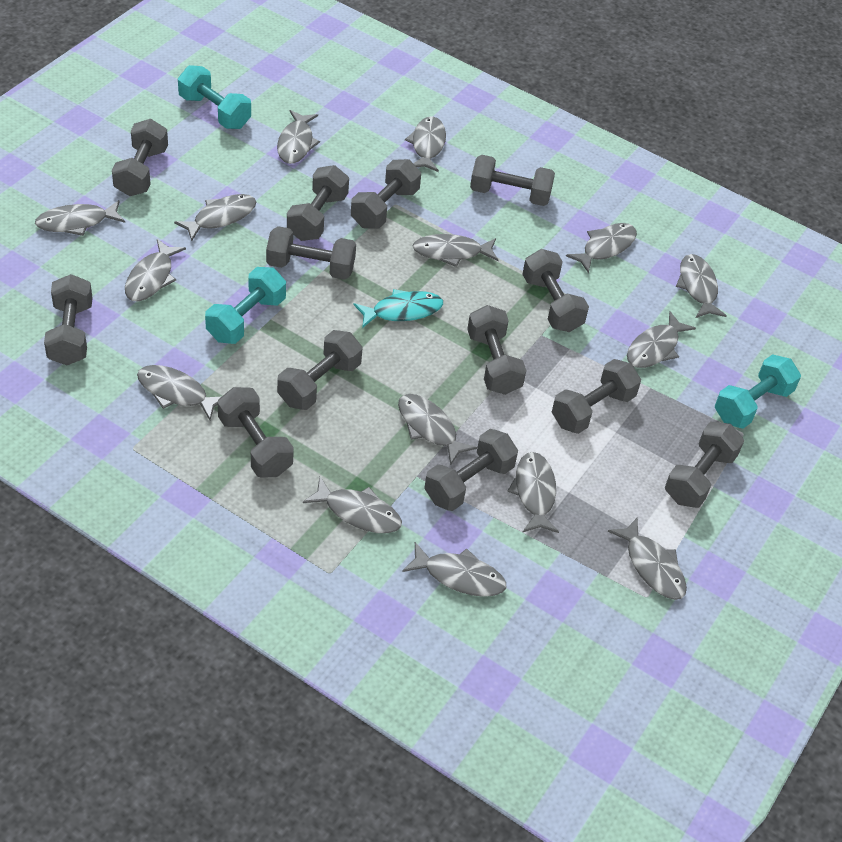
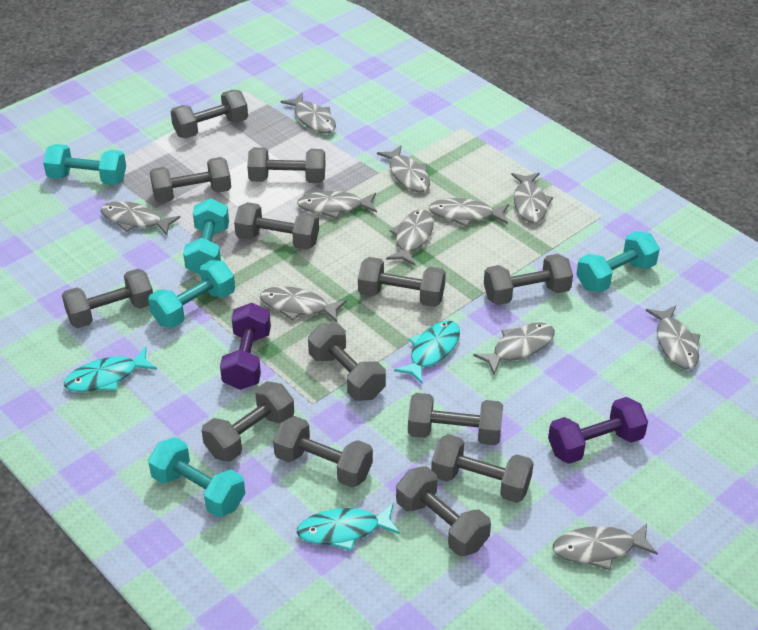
grey fish: 15 -> 11
purple dumbbell: 0 -> 2
turquoise dumbbell: 3 -> 5
turquoise fish: 1 -> 3

